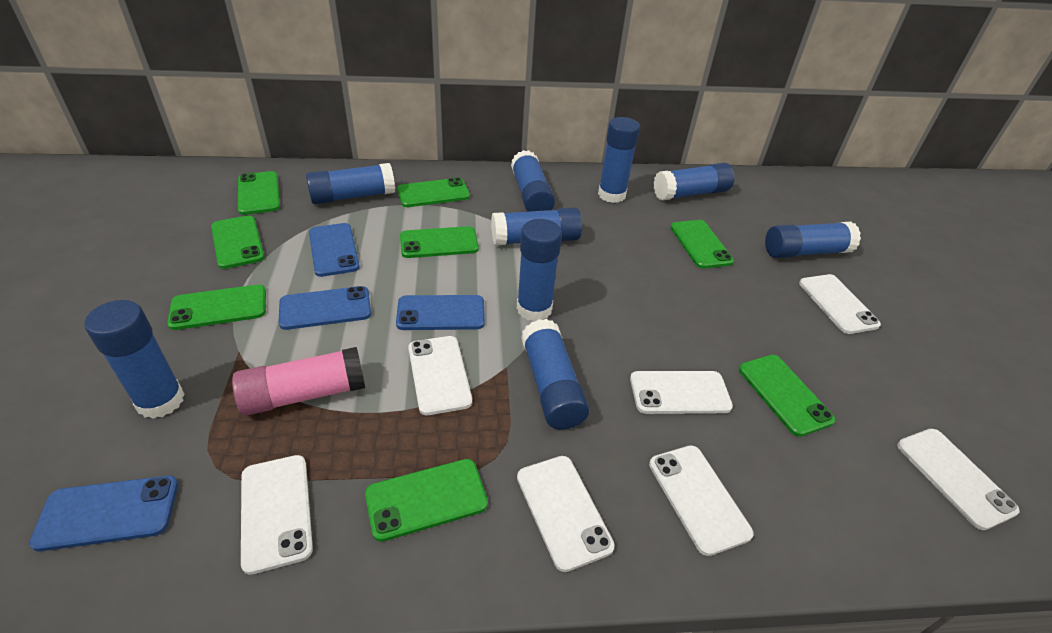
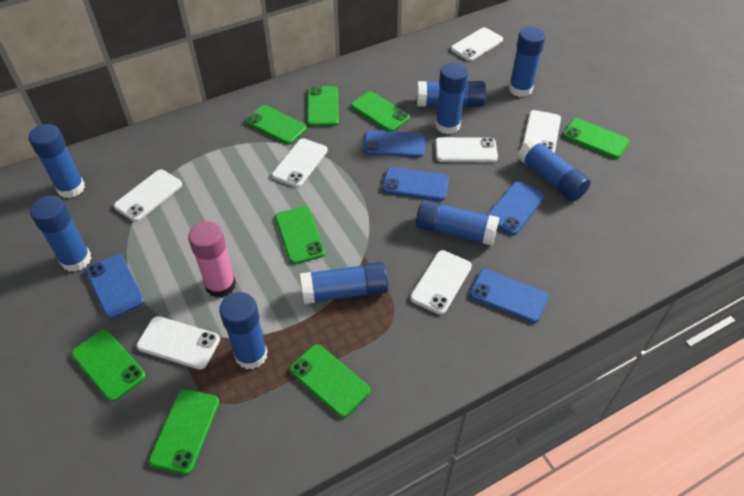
blue phone: 4 -> 5

